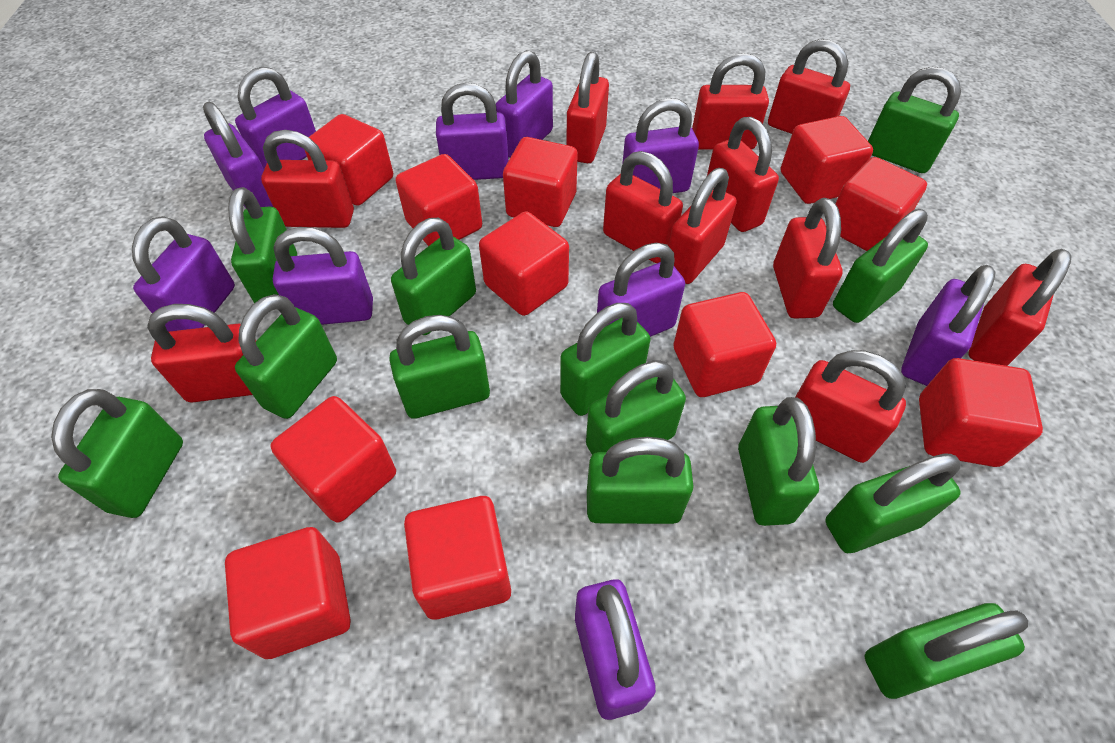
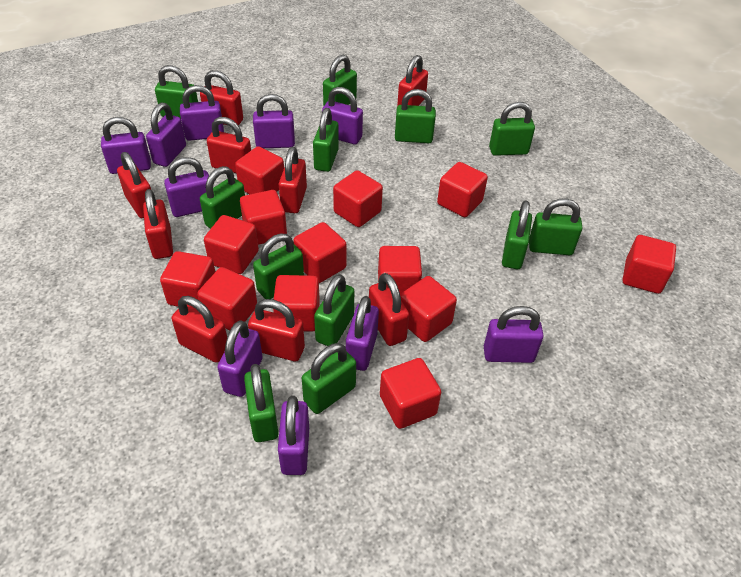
green padlock: 13 -> 12
red cube: 11 -> 13
red padlock: 11 -> 9

